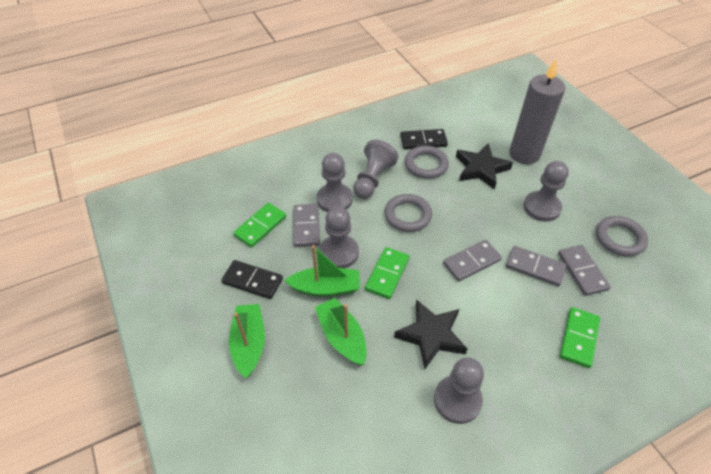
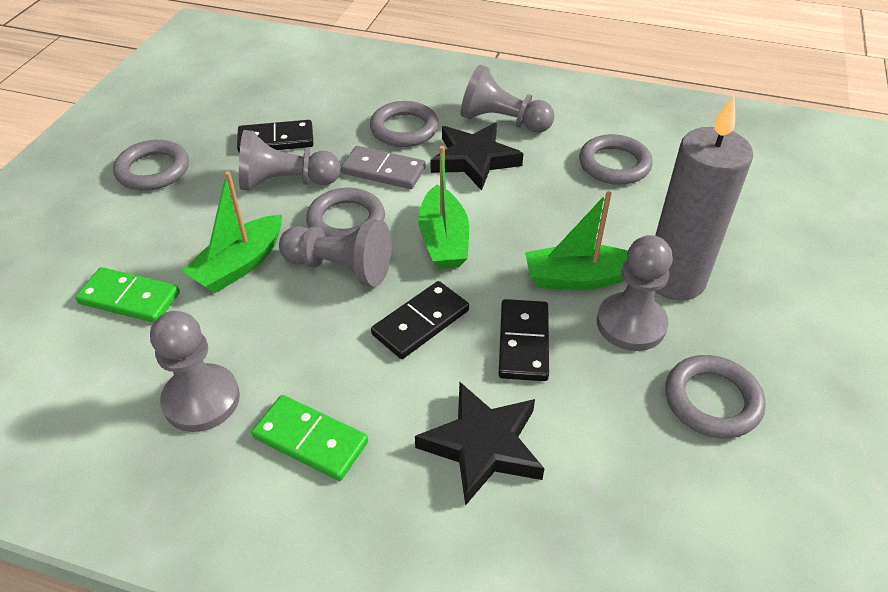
black domino: 2 -> 3
green domino: 3 -> 2
grey domino: 4 -> 1
grey ring: 3 -> 5

